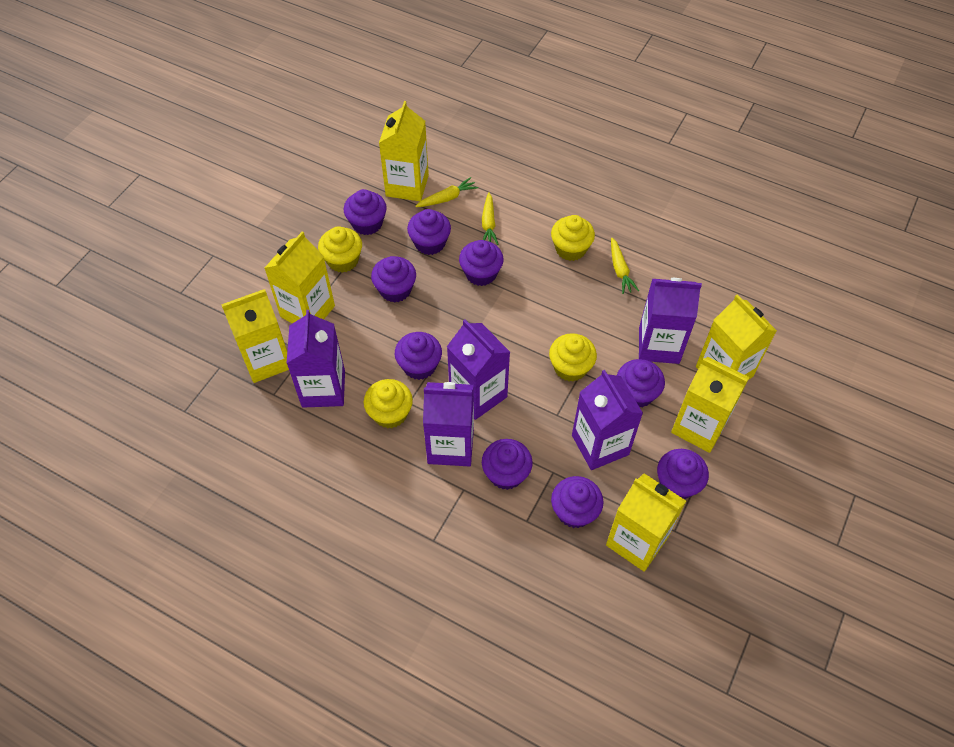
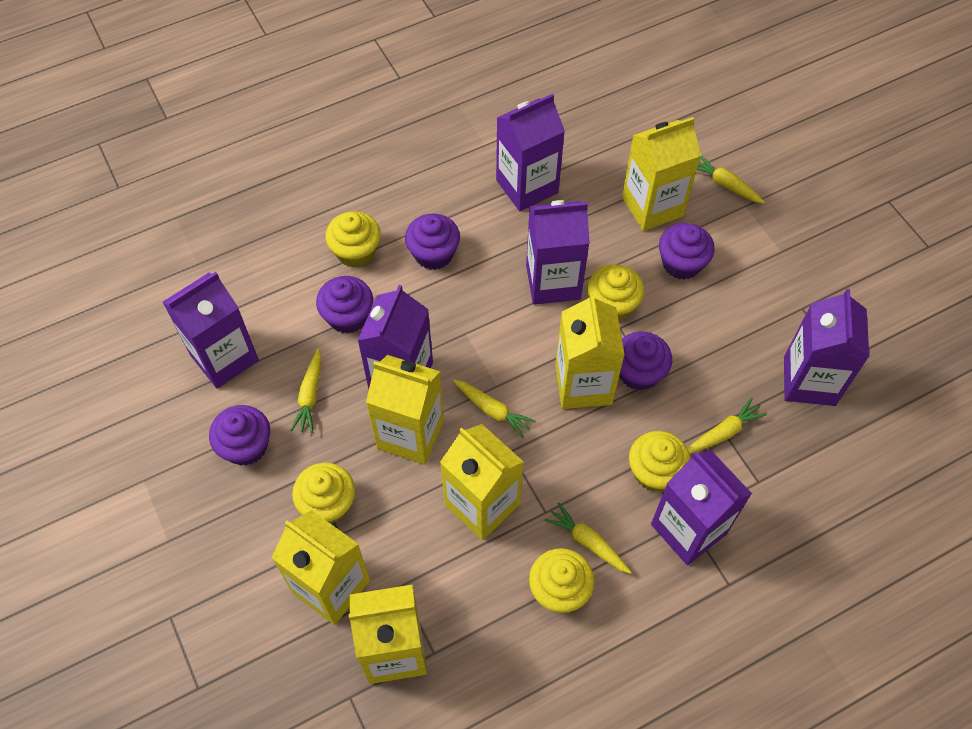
purple carton: 5 -> 6
purple cupcake: 9 -> 5
yellow carrot: 3 -> 5
yellow cupcake: 4 -> 5

